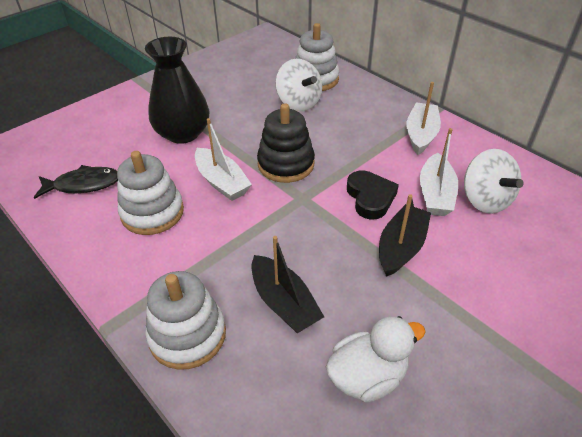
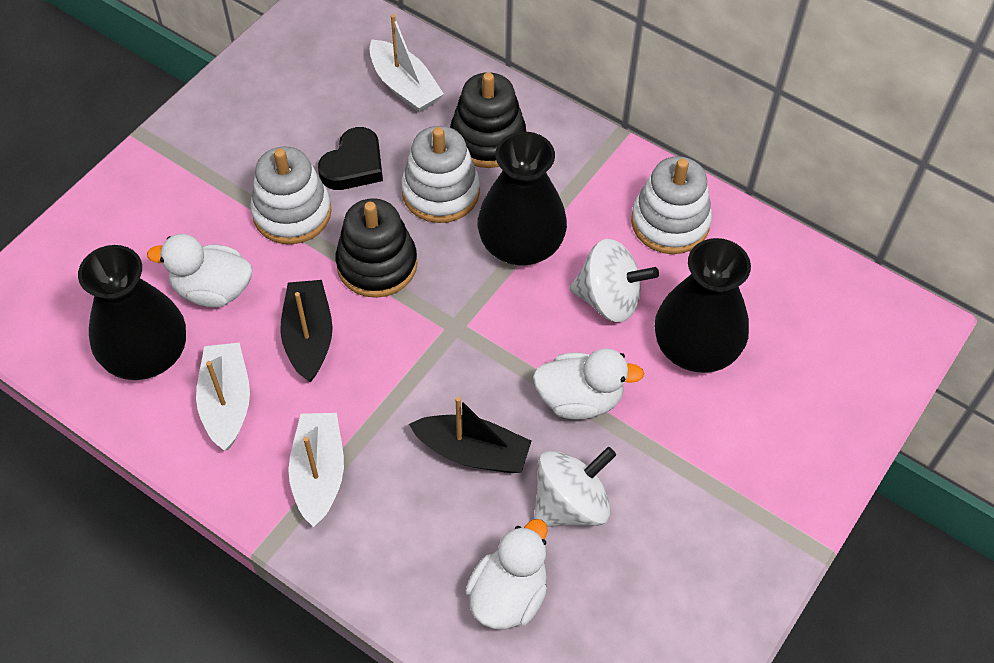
black fish: 1 -> 0
black stacking toy: 1 -> 2
black vase: 1 -> 3
white duck: 1 -> 3

